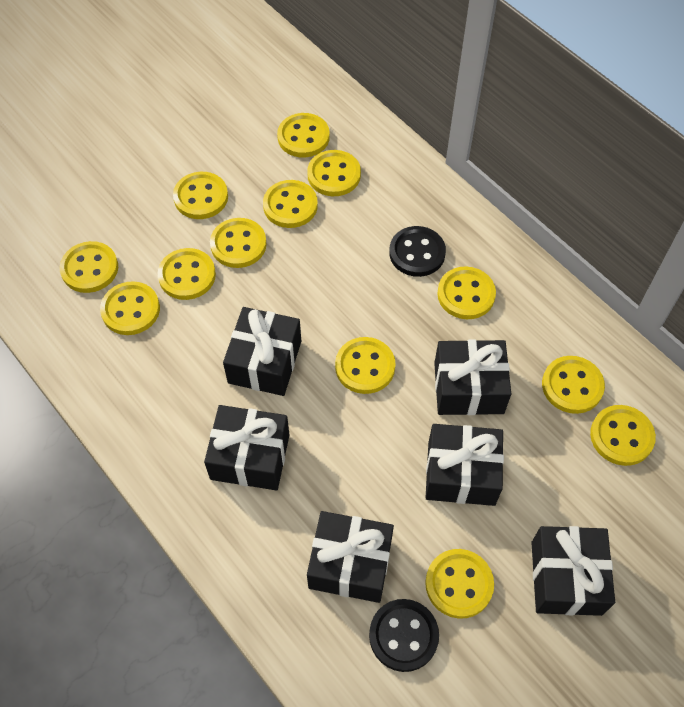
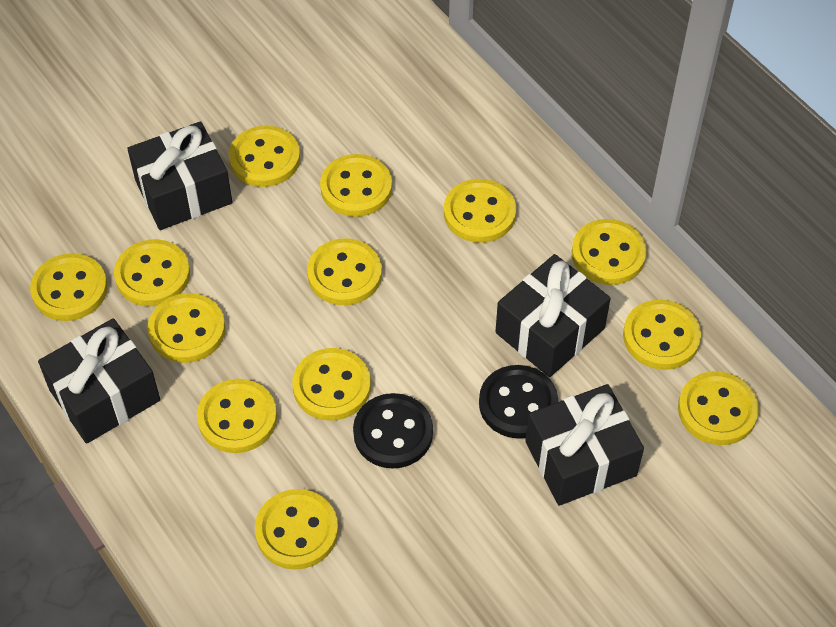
black gift: 6 -> 4

